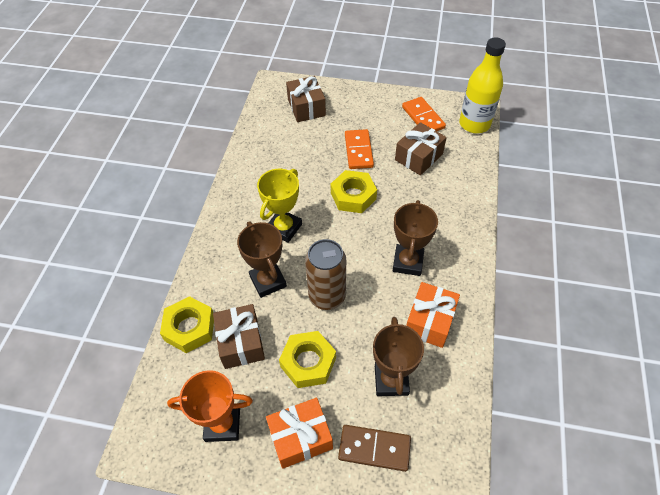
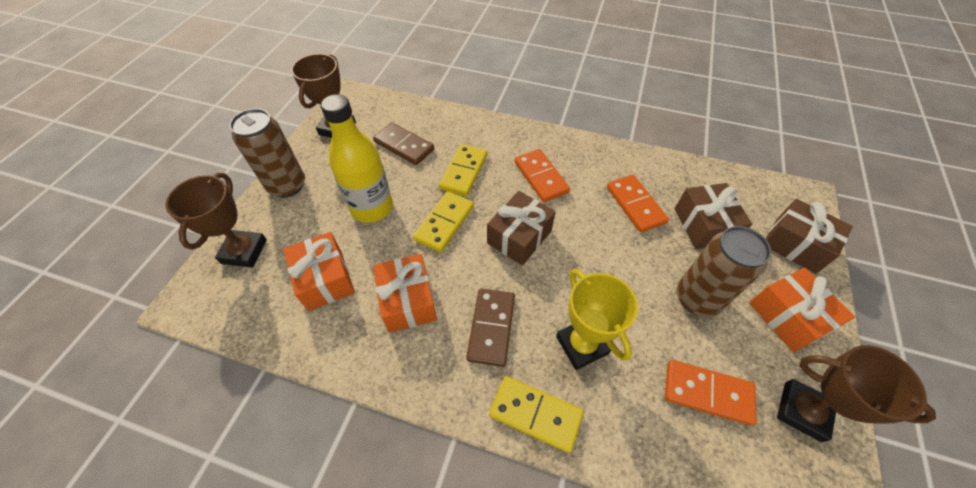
brown can: 1 -> 2
brown domino: 1 -> 2
orange domino: 2 -> 3
orange gift: 2 -> 3
orange trophy: 1 -> 0
yellow domino: 0 -> 3
yellow nut: 3 -> 0

